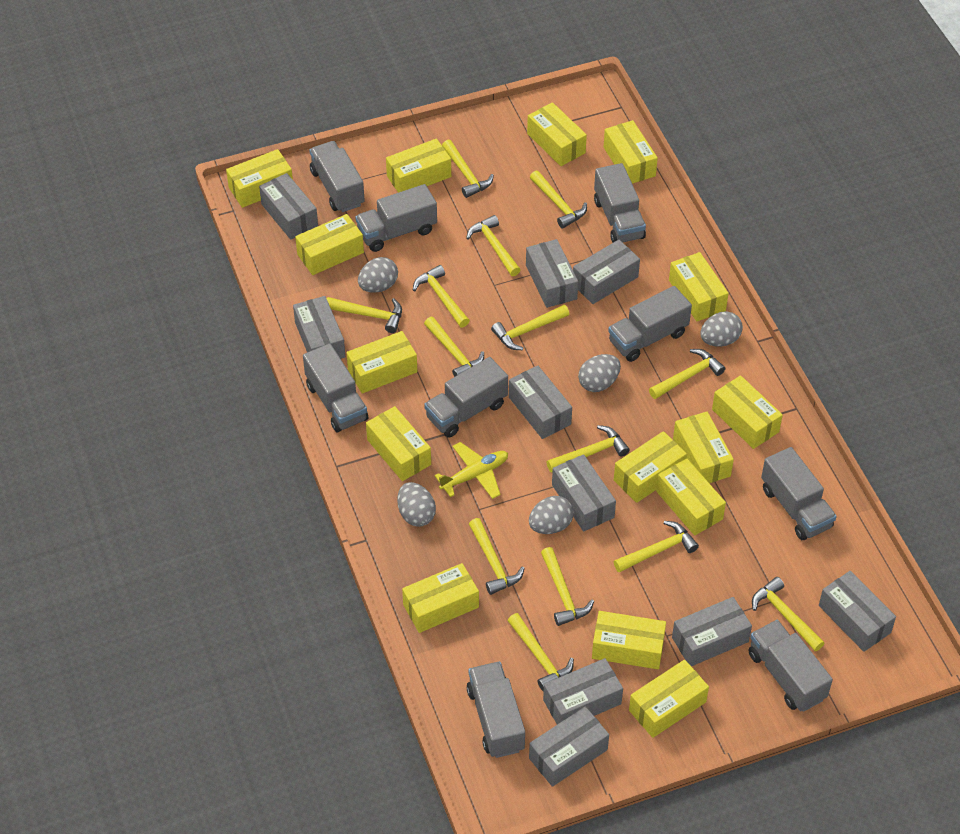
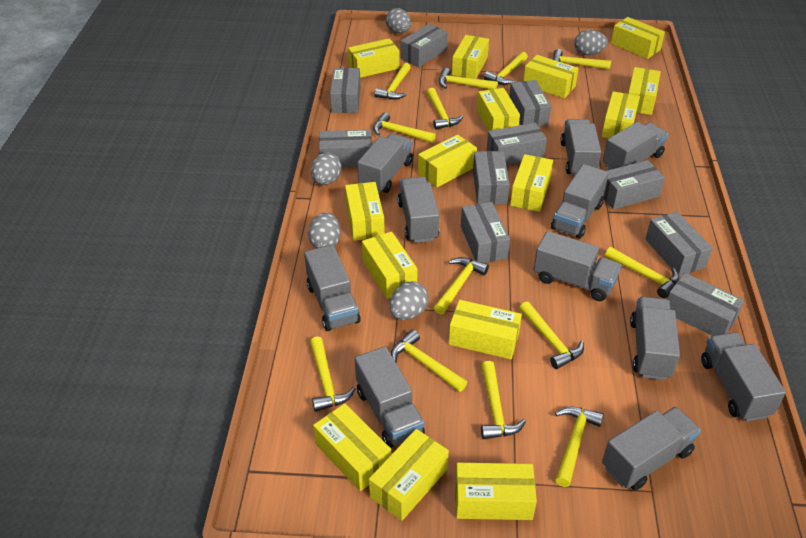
grey truck: 9 -> 11
yellow hammer: 14 -> 13
yellow plane: 1 -> 0

